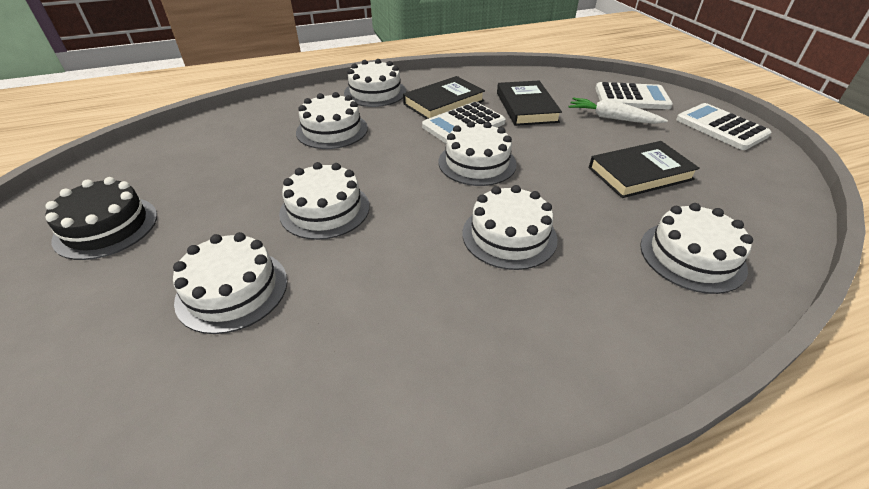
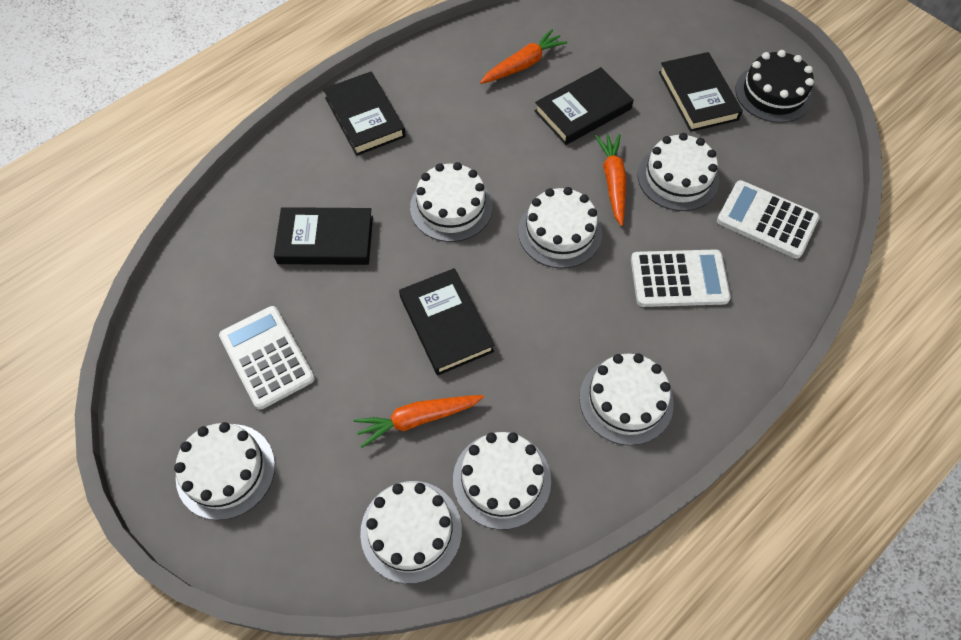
black book: 3 -> 5
orange carrot: 0 -> 3
white carrot: 1 -> 0

